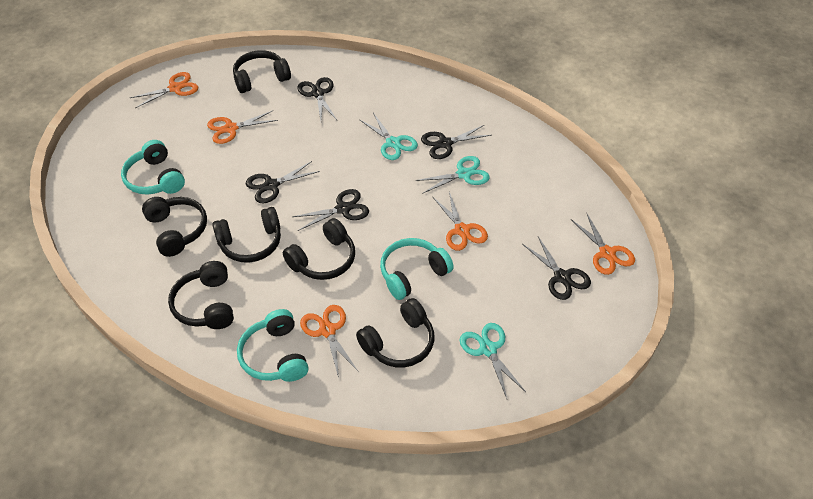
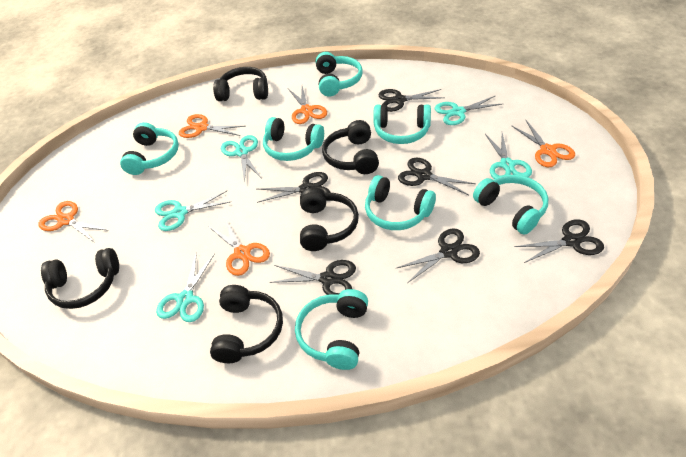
black headphones: 6 -> 5
black scissors: 5 -> 6
turquoise headphones: 3 -> 7
turquoise scissors: 3 -> 5

